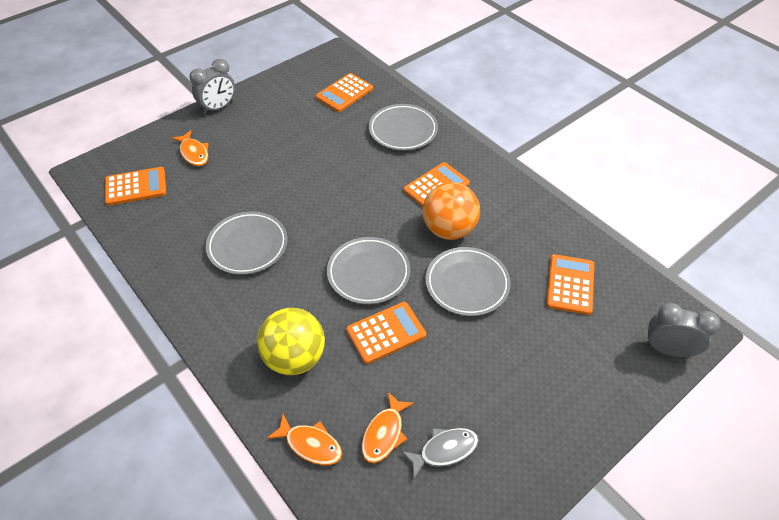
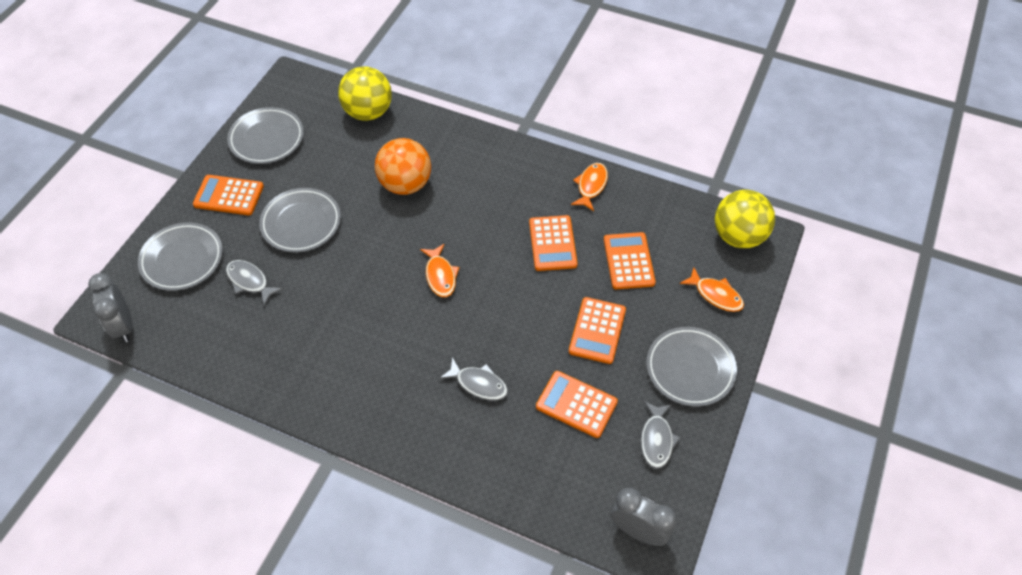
grey fish: 1 -> 3
yellow ball: 1 -> 2

